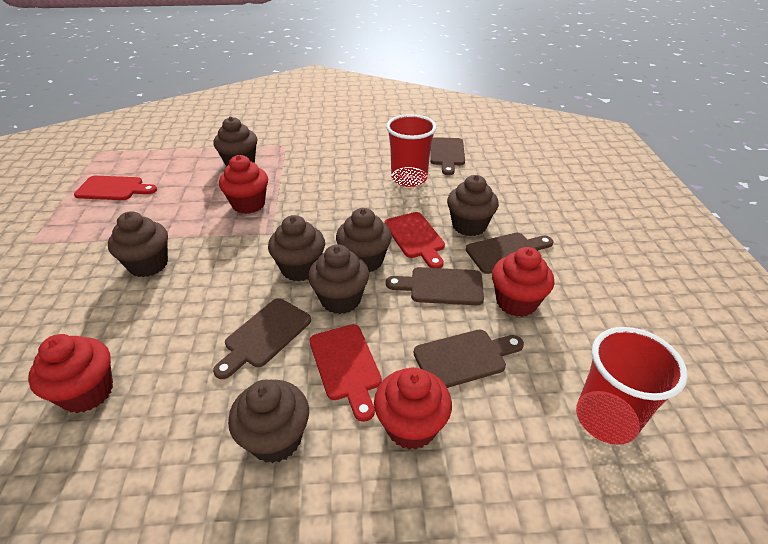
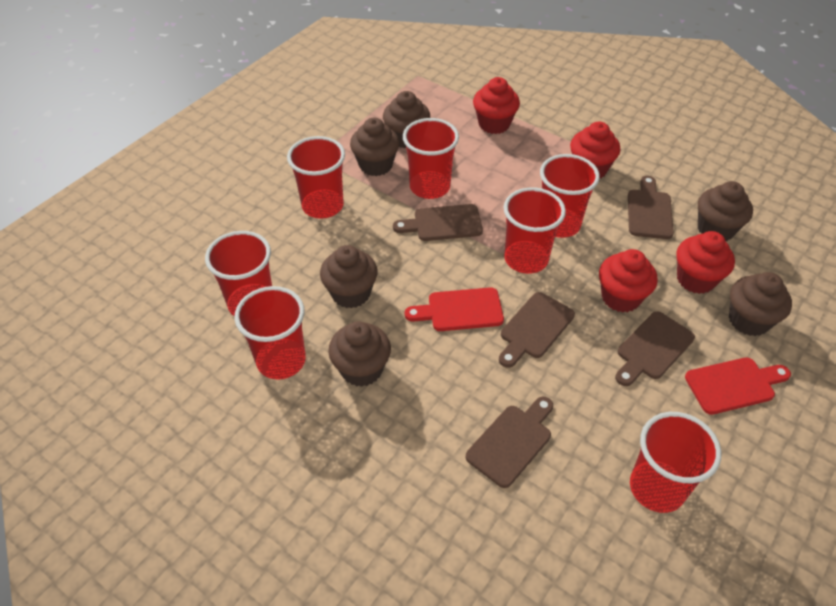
brown cupcake: 7 -> 6
red cup: 2 -> 7
red cutting board: 3 -> 2

